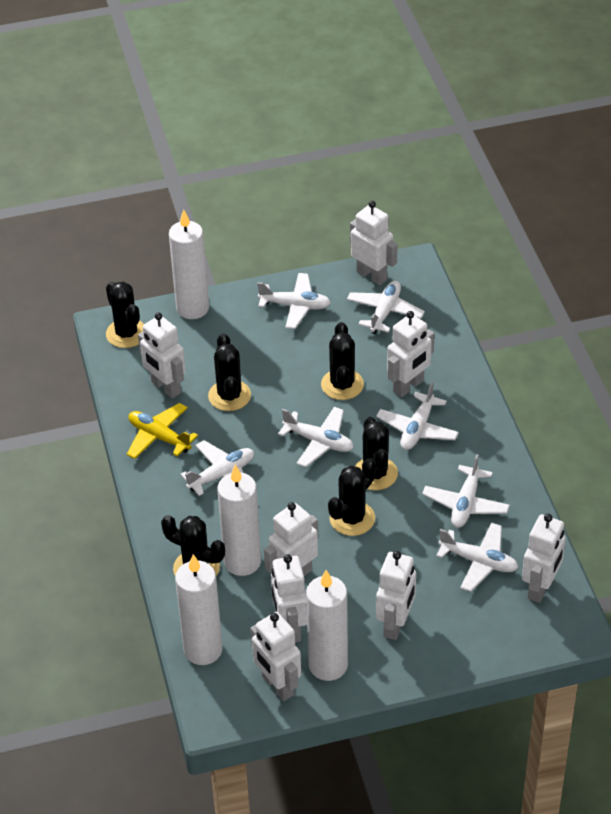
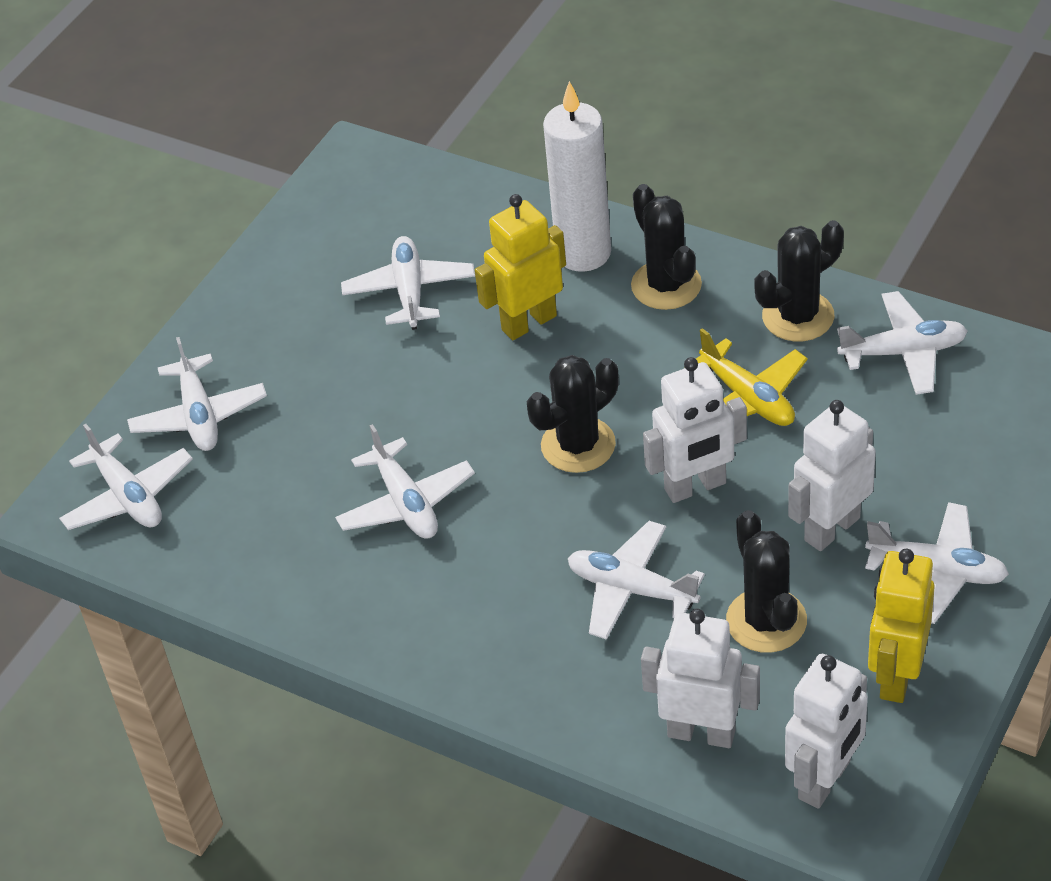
black cactus: 6 -> 4
white candle: 4 -> 1
white robot: 8 -> 4
yellow robot: 0 -> 2

